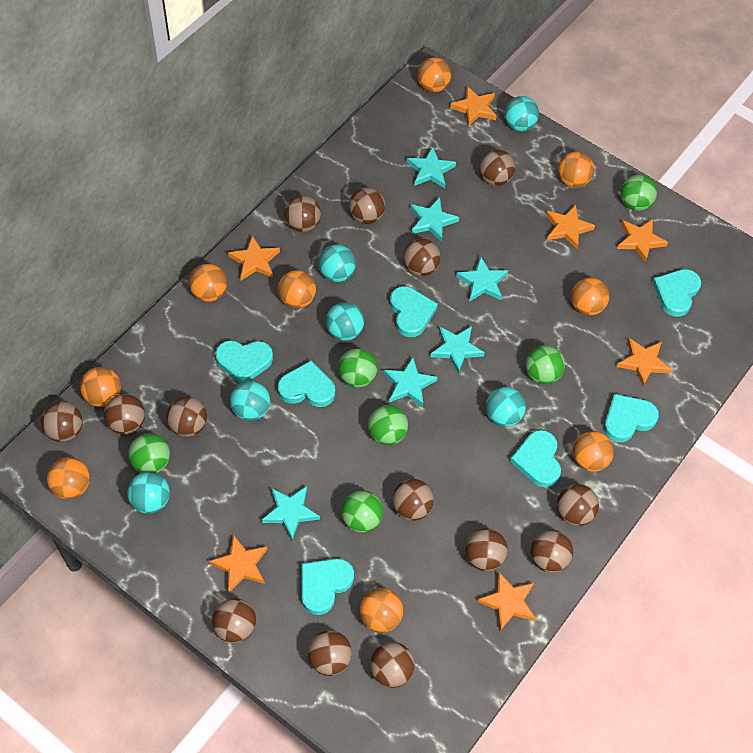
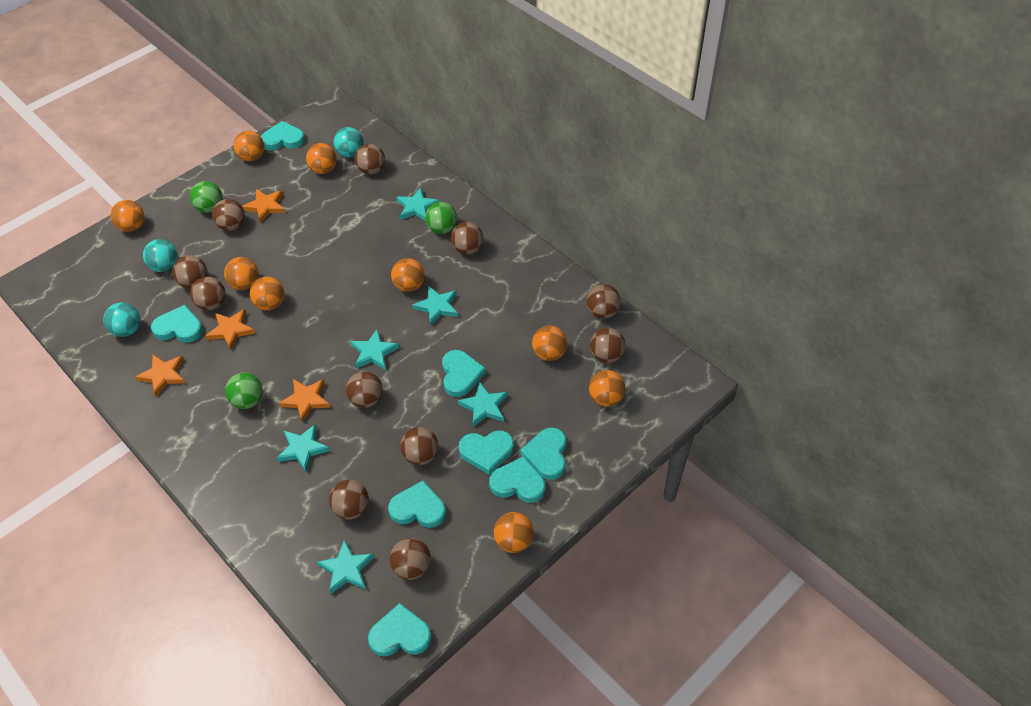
brown ball: 14 -> 11
green ball: 6 -> 3
orange star: 7 -> 4
turquoise ball: 6 -> 3
turquoise heart: 7 -> 8

